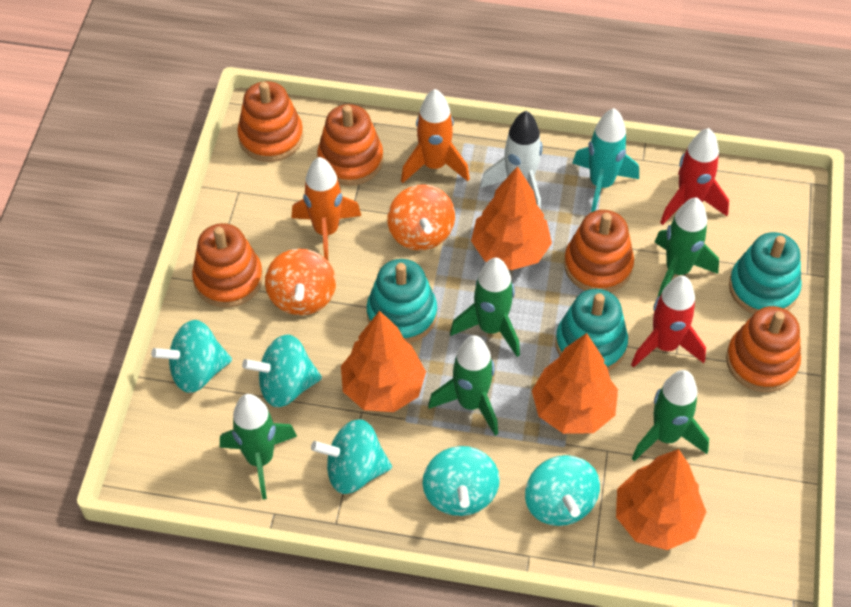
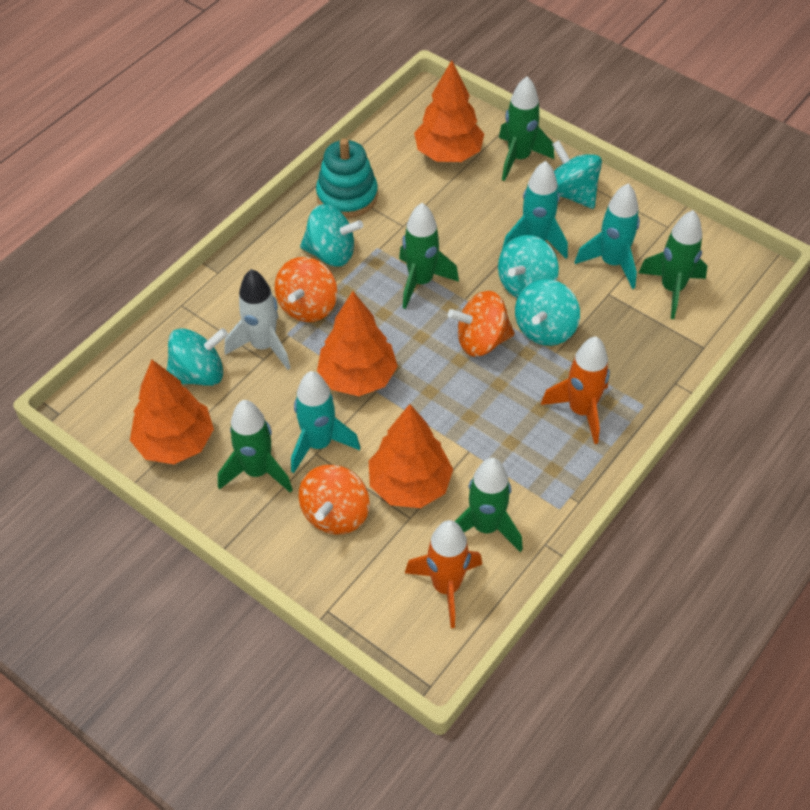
orange spinning top: 2 -> 3
orange stacking toy: 5 -> 0
red rocket: 2 -> 0
turquoise rocket: 1 -> 3
turquoise stacking toy: 3 -> 1

